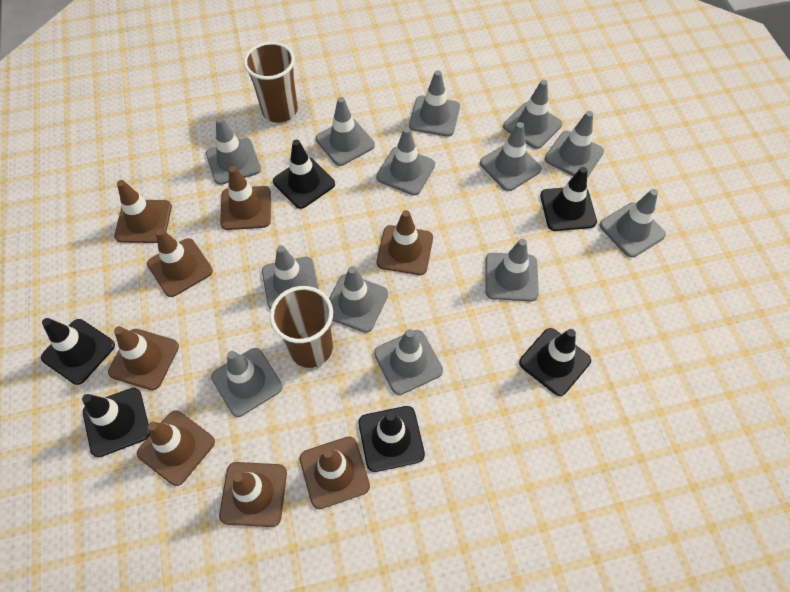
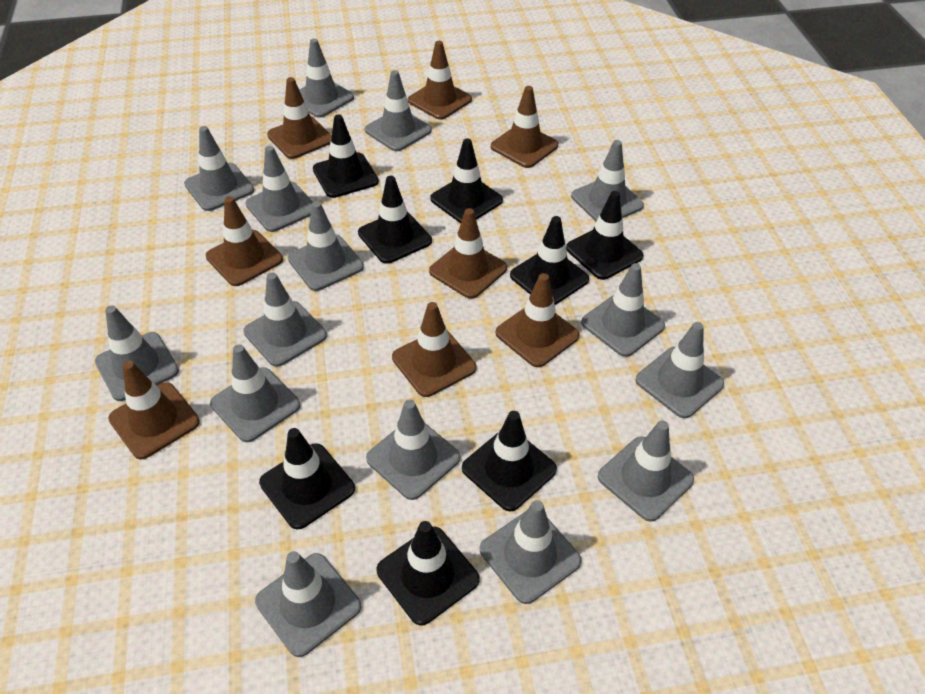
black traffic cone: 6 -> 8
brown cup: 2 -> 0
grey traffic cone: 13 -> 15

